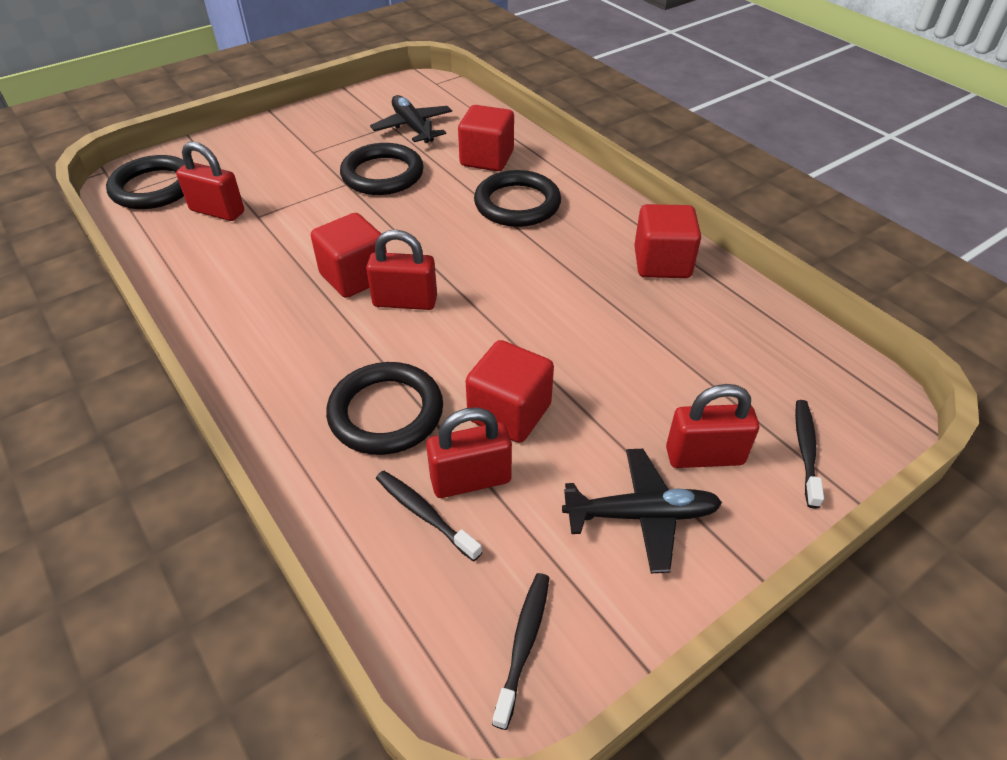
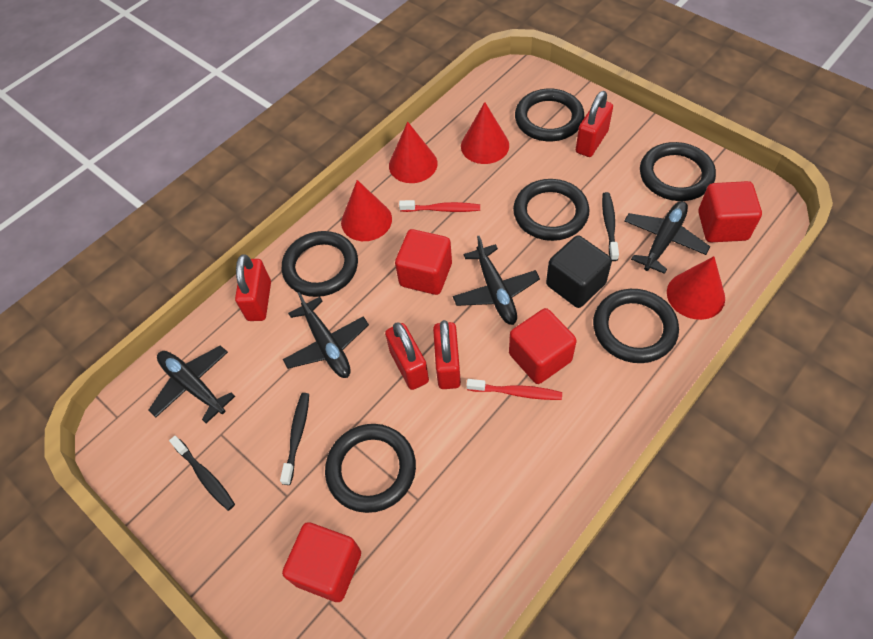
black cube: 0 -> 1
black plane: 2 -> 4
black ring: 4 -> 6
red cone: 0 -> 4
red toothbrush: 0 -> 2

